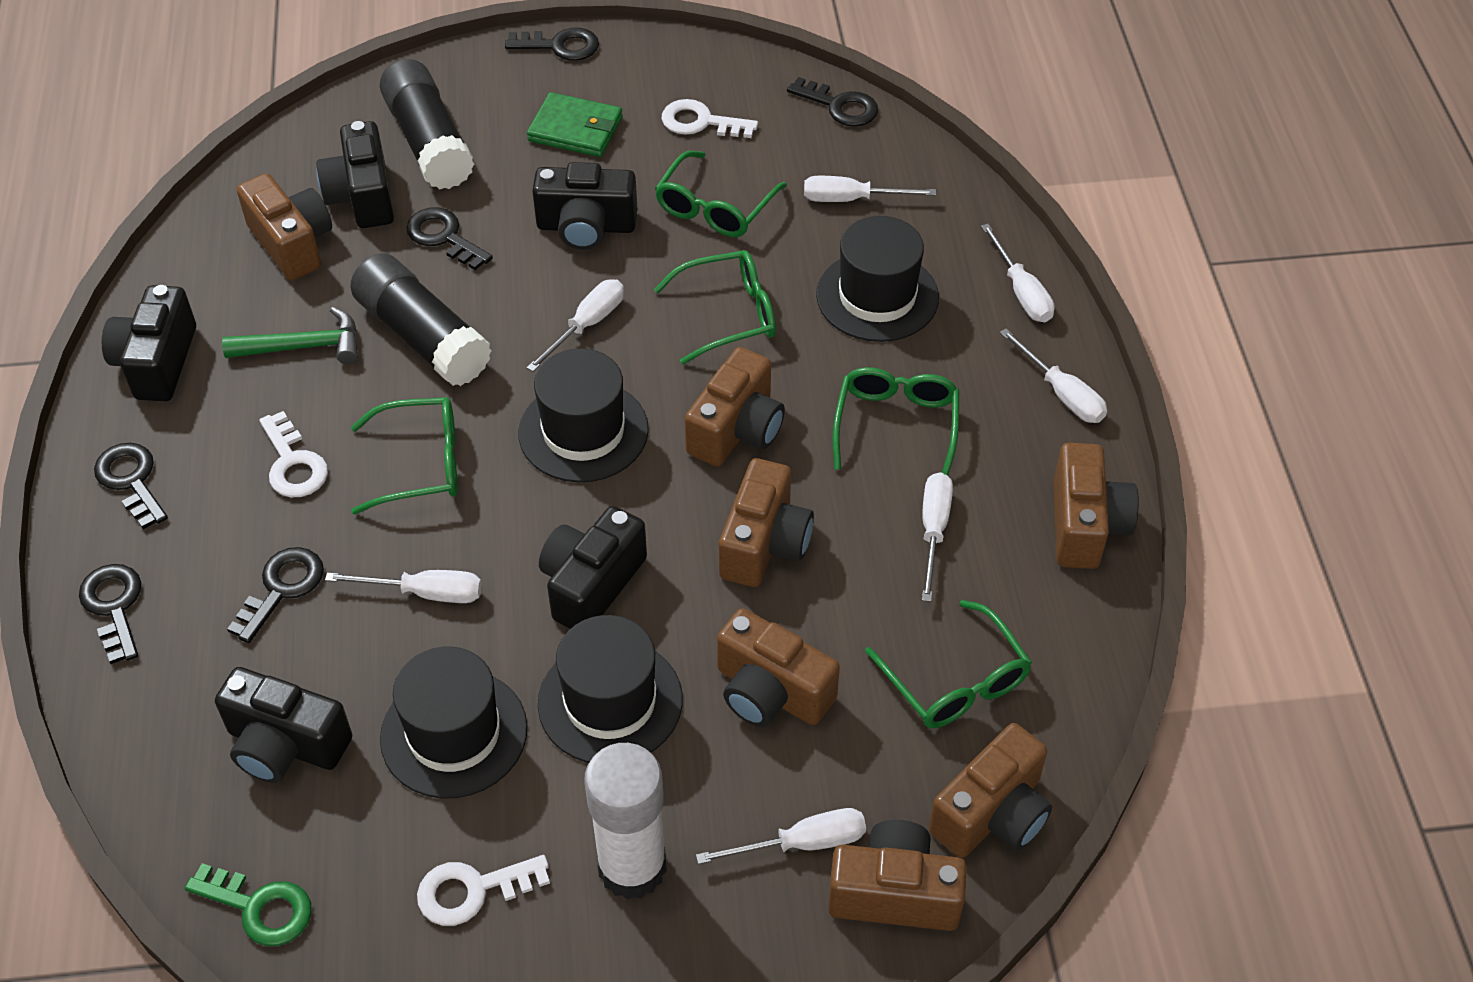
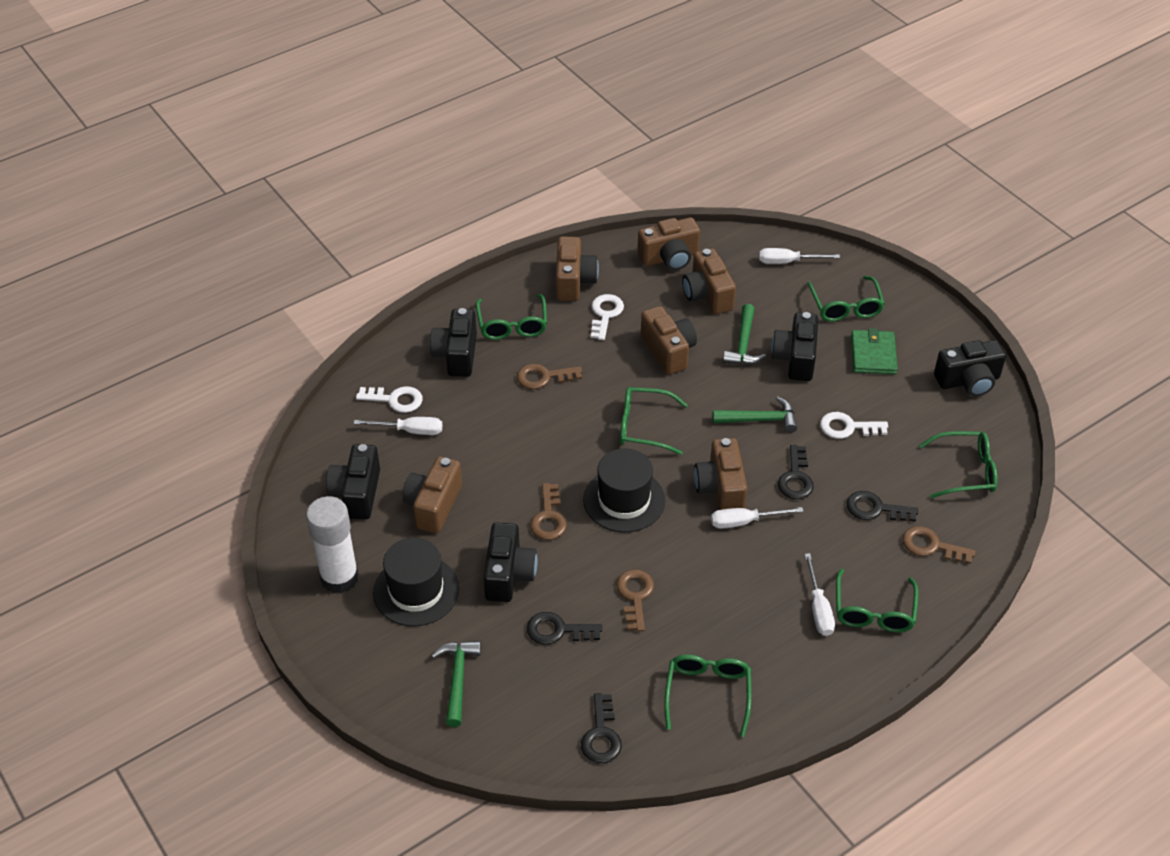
black glue stick: 2 -> 0
black hat: 4 -> 2
black key: 6 -> 4
brown camera: 7 -> 6
brown key: 0 -> 4
green glasses: 5 -> 6
green hammer: 1 -> 3
green key: 1 -> 0
white screwdriver: 7 -> 4

